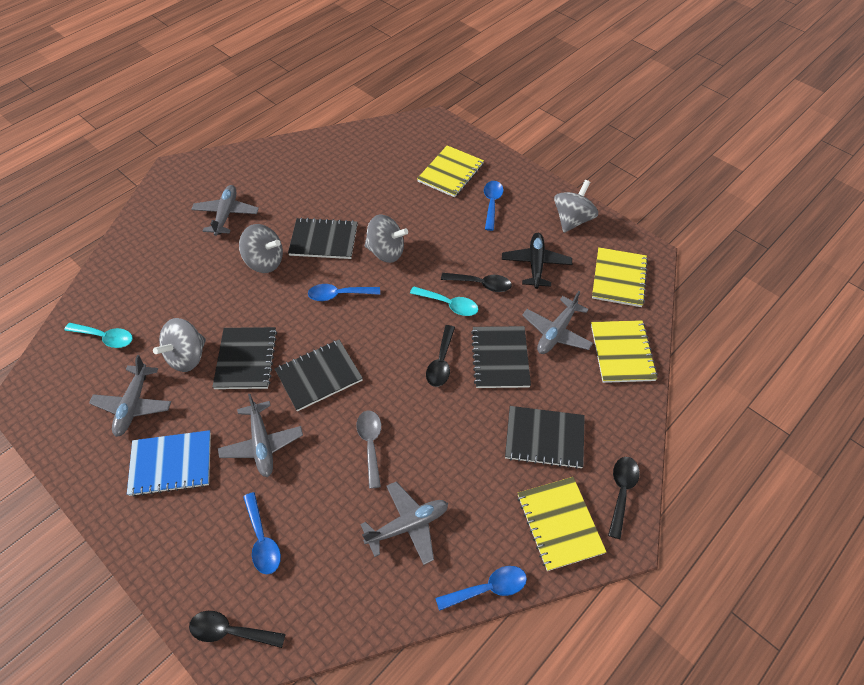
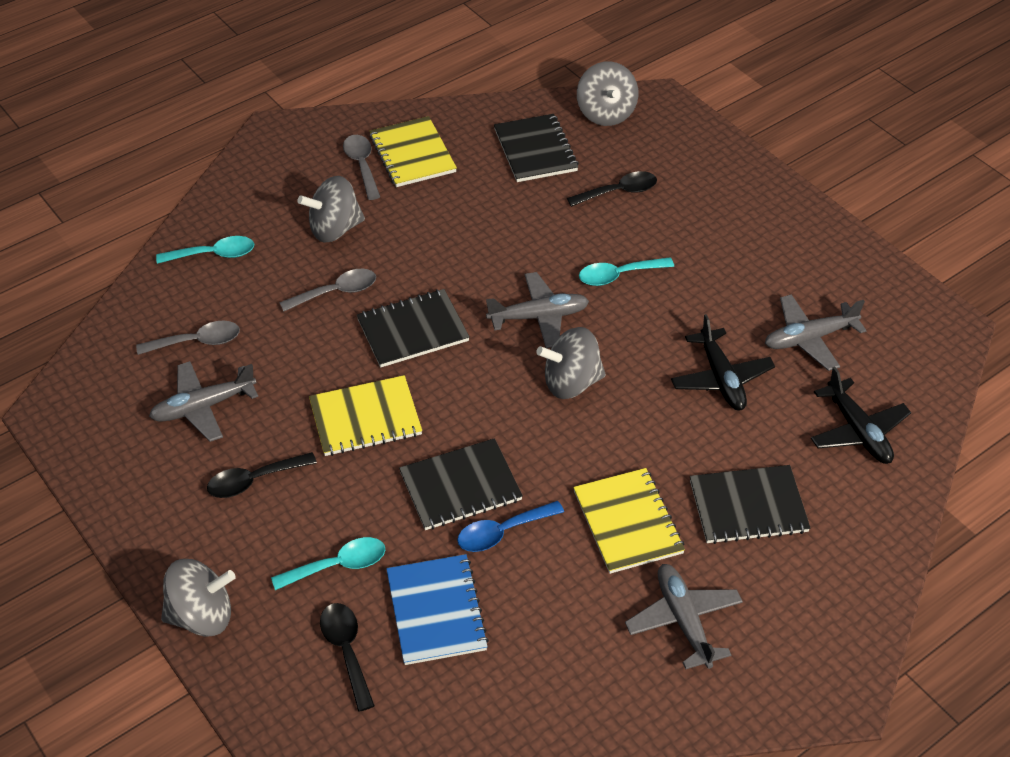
black notebook: 5 -> 4
black plane: 1 -> 2
black spoon: 4 -> 3
blue spoon: 4 -> 1
grey plane: 5 -> 4
grey spoon: 1 -> 3
turquoise spoon: 2 -> 3
yellow notebook: 4 -> 3

